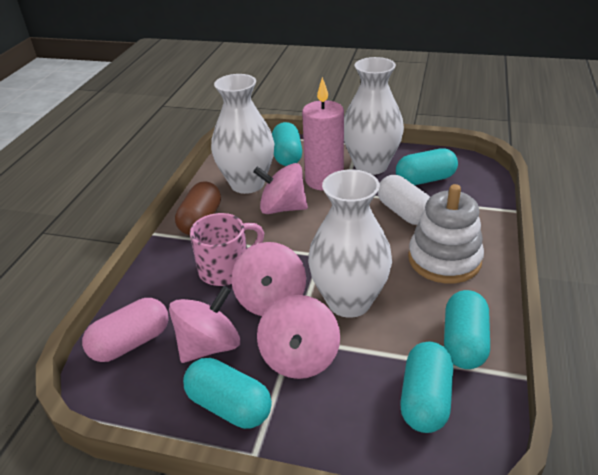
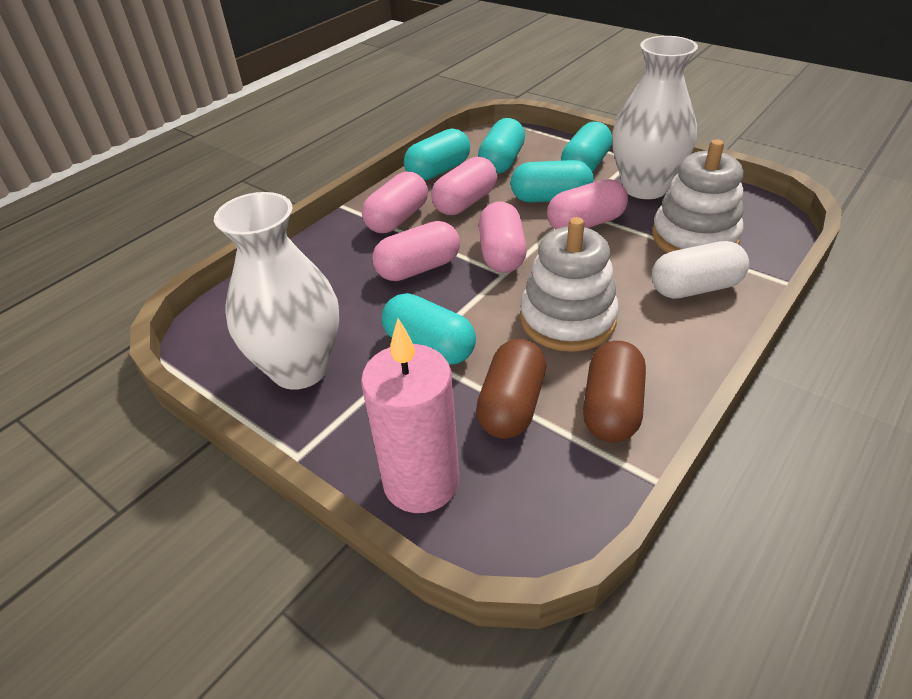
brown capsule: 1 -> 2
pink capsule: 1 -> 5
pink mug: 1 -> 0
pink spinning top: 4 -> 0
white stacking toy: 1 -> 2
white vase: 3 -> 2

